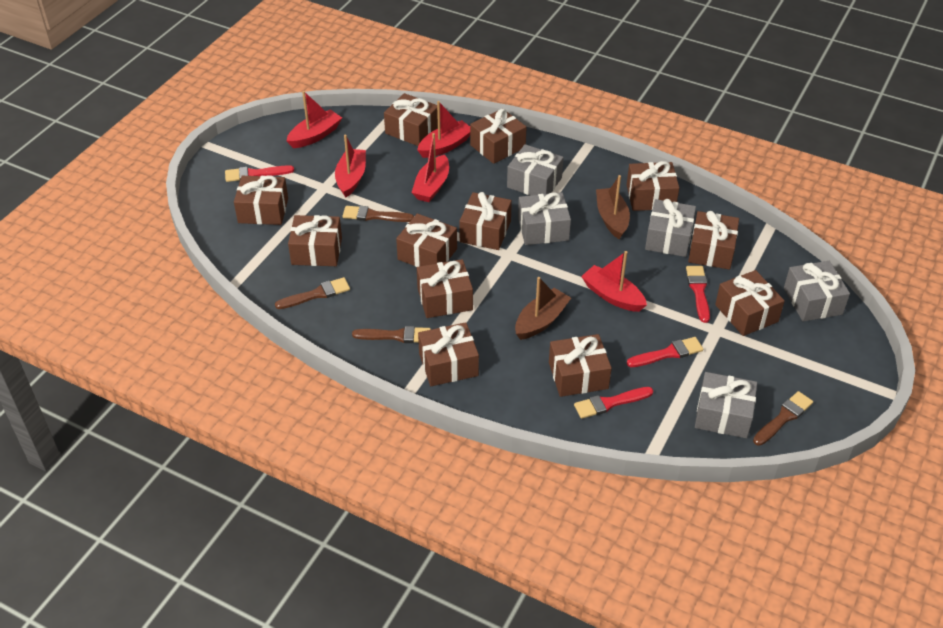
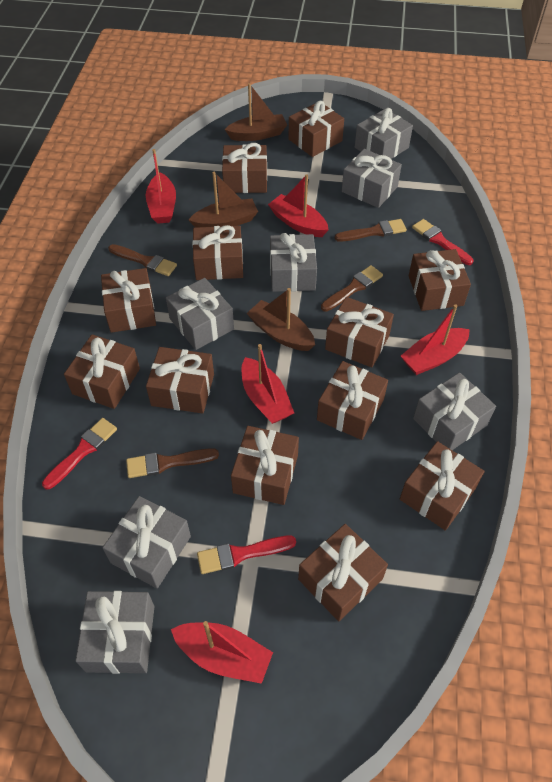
brown boat: 2 -> 3
grey gift: 5 -> 7
red brush: 4 -> 3

